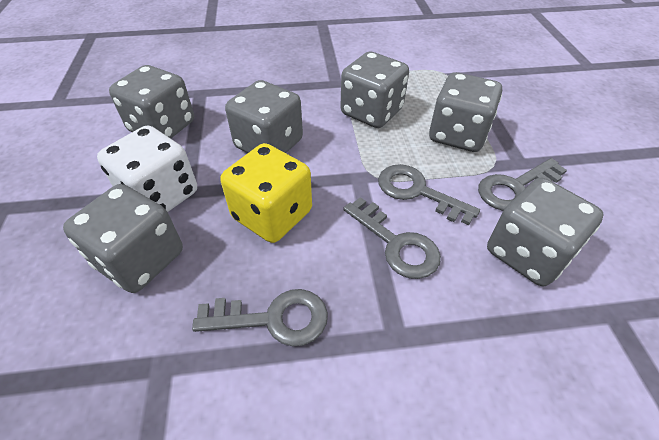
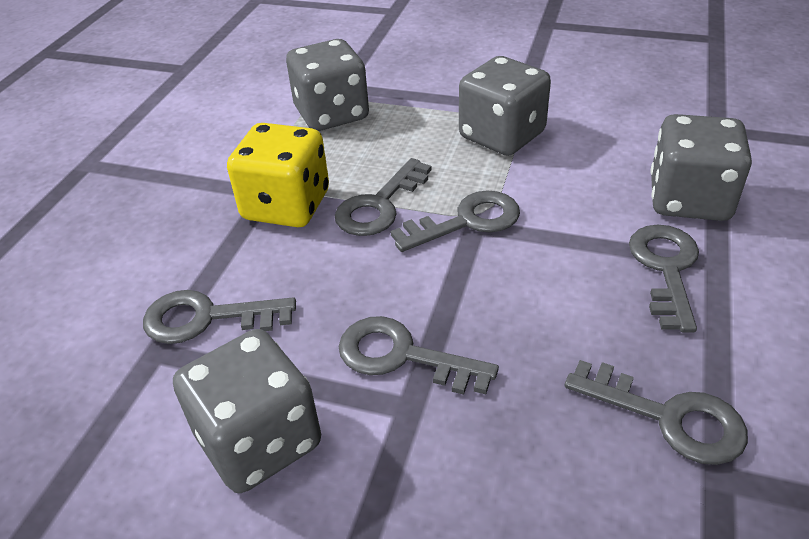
grey dice: 6 -> 4
grey key: 4 -> 6
white dice: 1 -> 0

